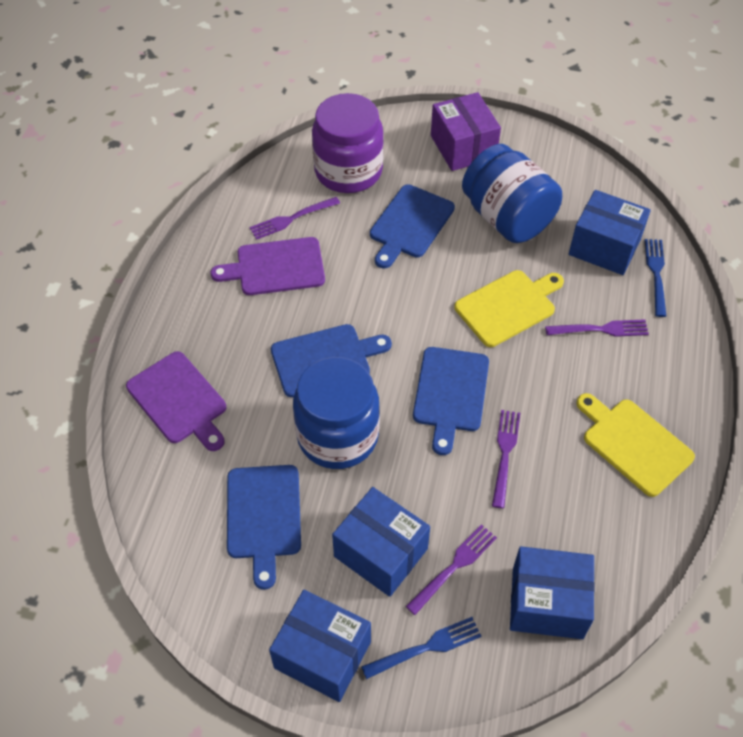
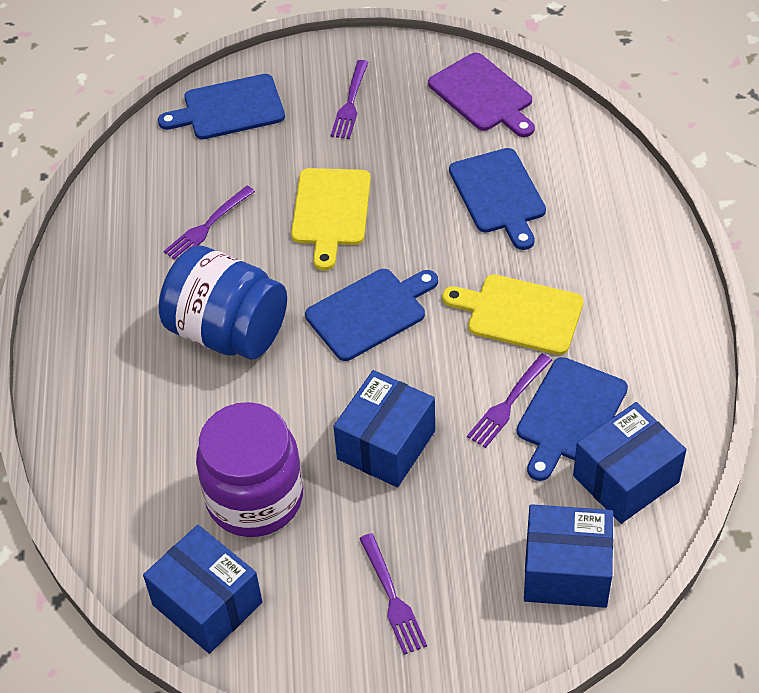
blue fork: 2 -> 0
blue jar: 2 -> 1
purple box: 1 -> 0
purple cutting board: 2 -> 1

